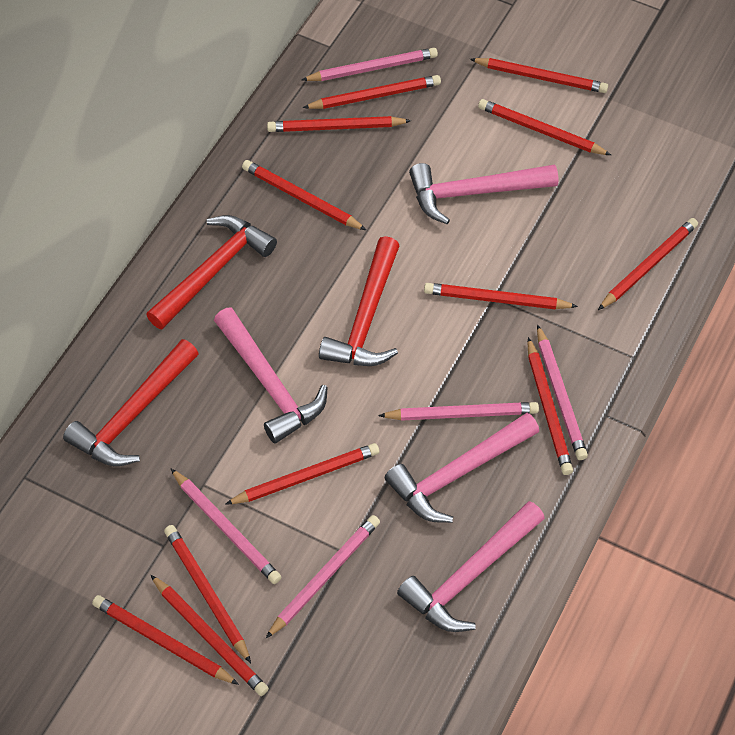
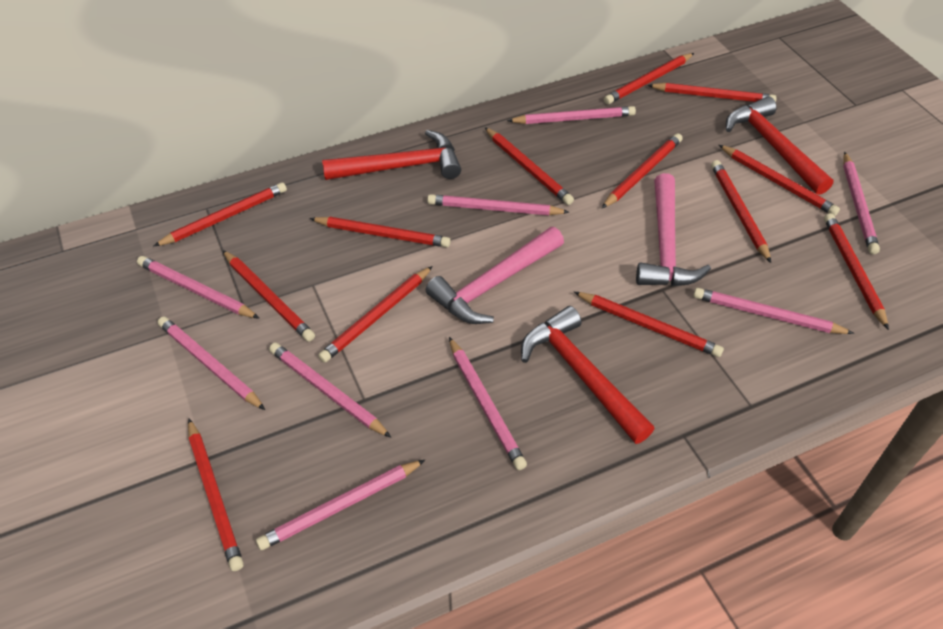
pink hammer: 4 -> 2
pink pencil: 5 -> 9
red pencil: 12 -> 13

